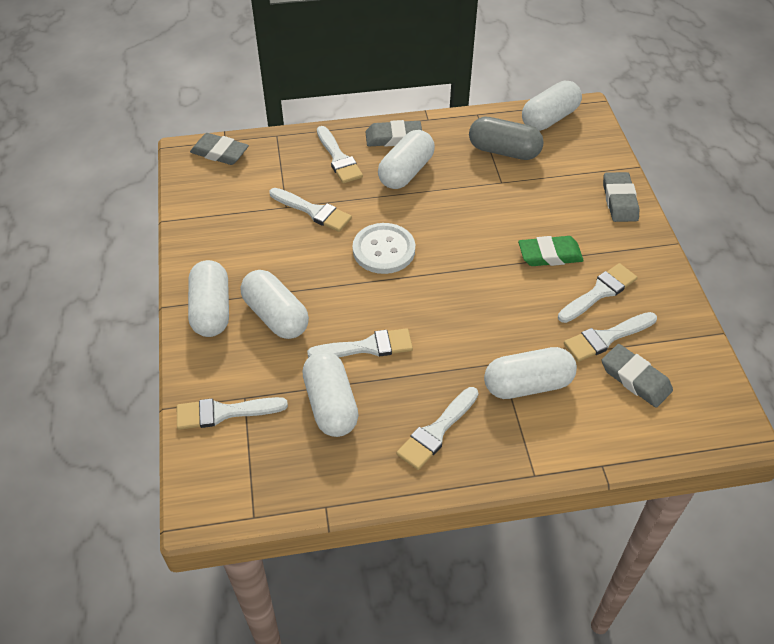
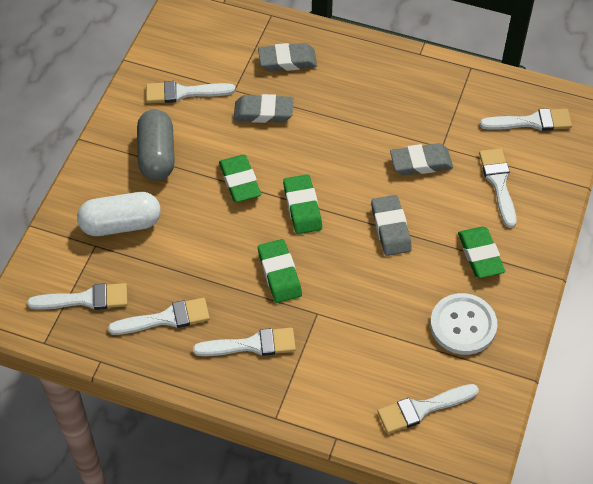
green eraser: 1 -> 4
white capsule: 6 -> 1

